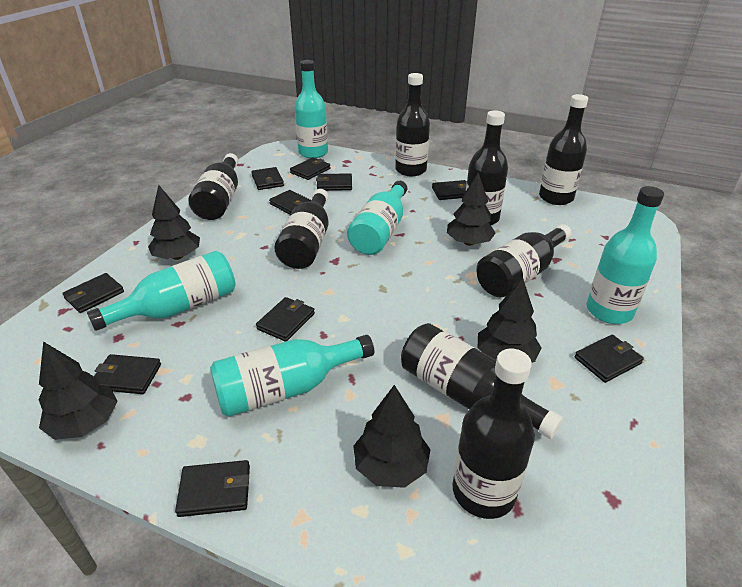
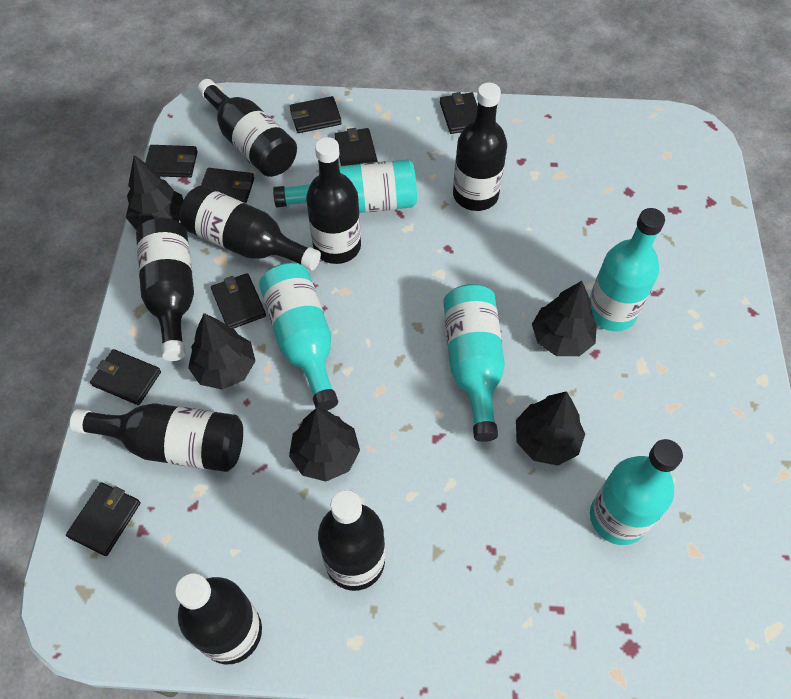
black wallet: 10 -> 8

